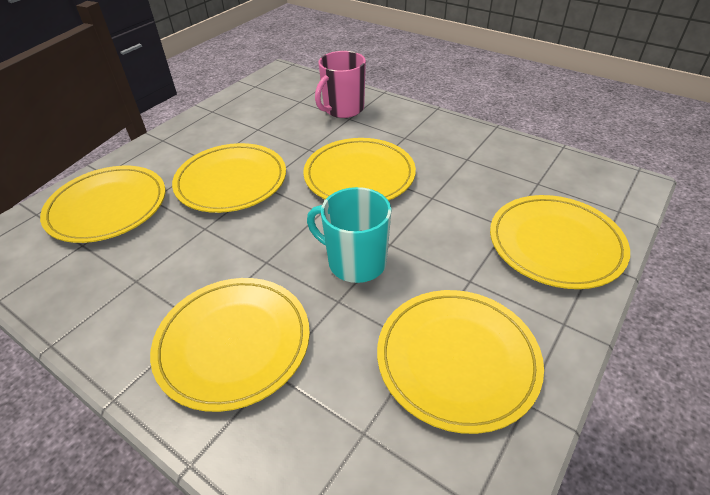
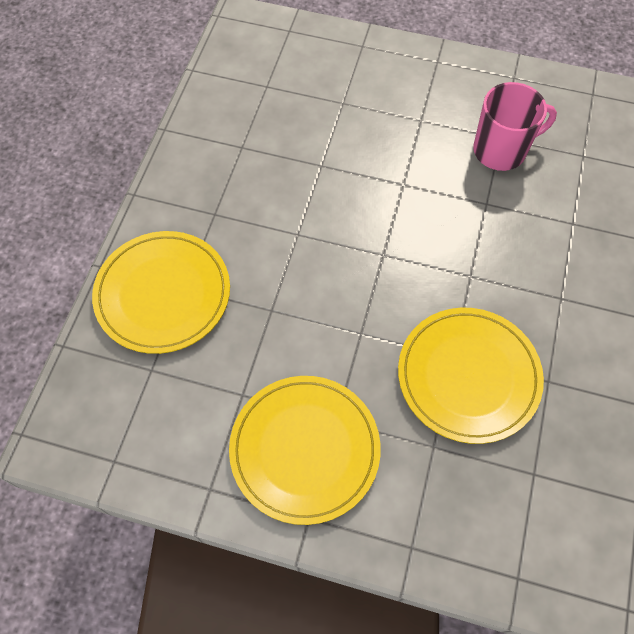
turquoise mug: 1 -> 0
yellow plate: 6 -> 3

